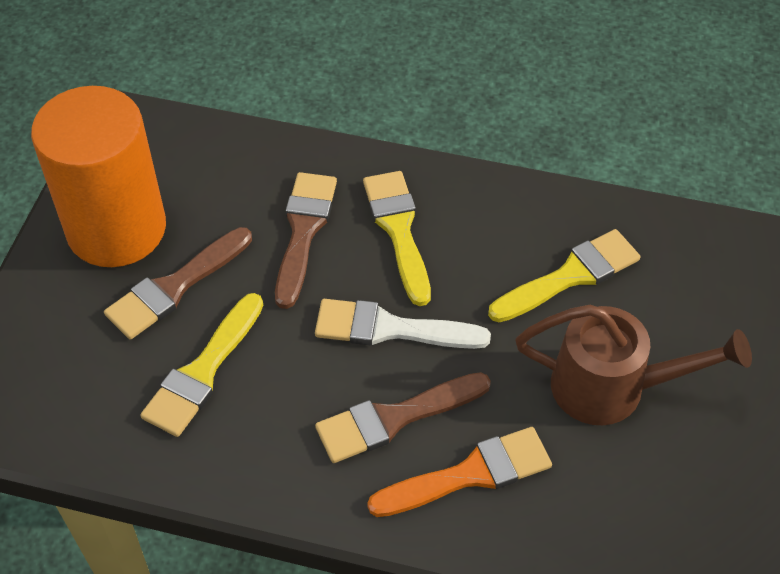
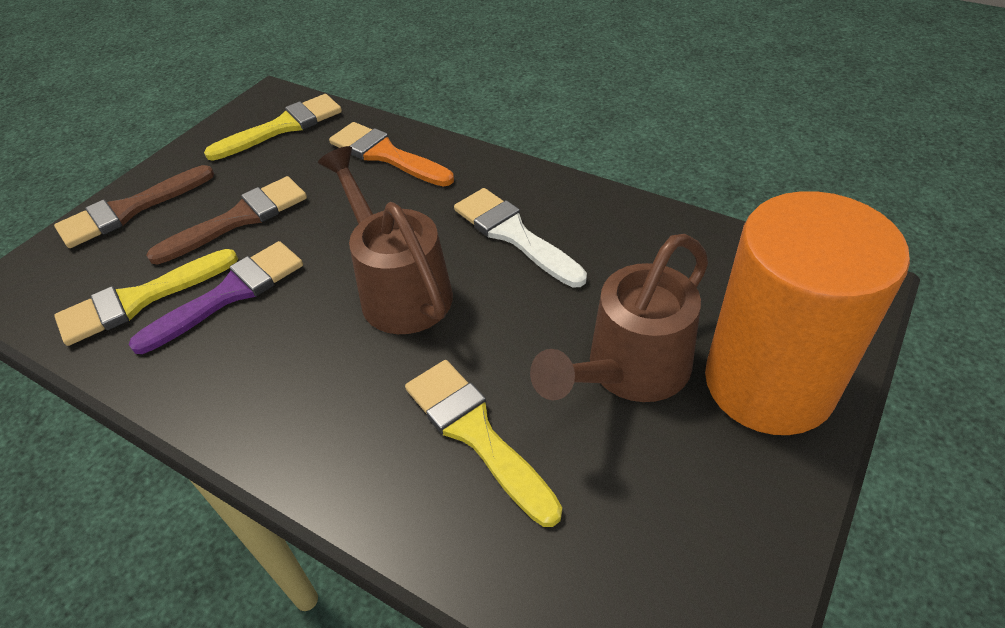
brown brush: 3 -> 2
brown watering can: 1 -> 2
purple brush: 0 -> 1

